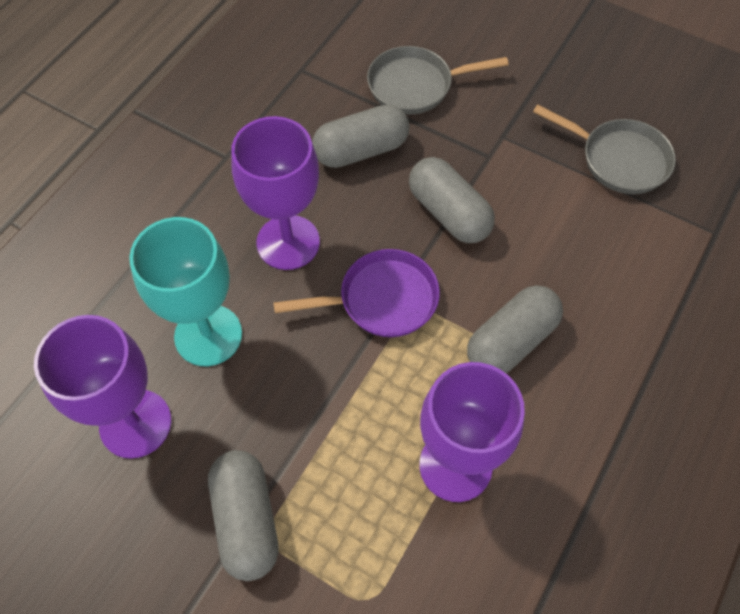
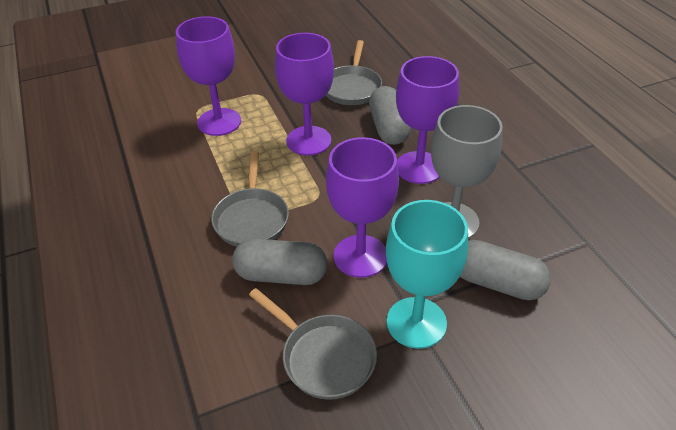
grey capsule: 4 -> 3
grey goblet: 0 -> 1
grey pan: 2 -> 3
purple goblet: 3 -> 4
purple pan: 1 -> 0

